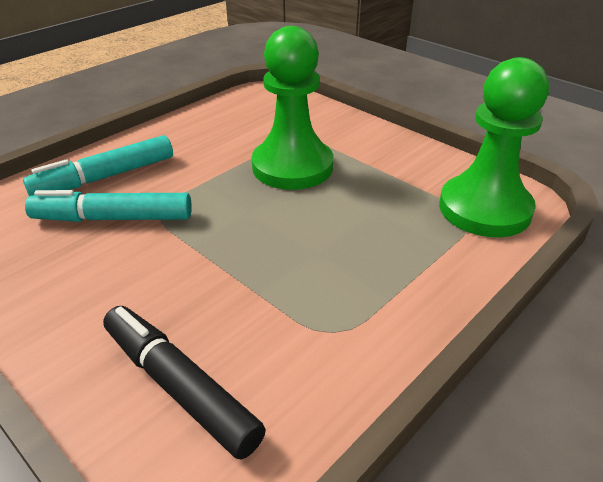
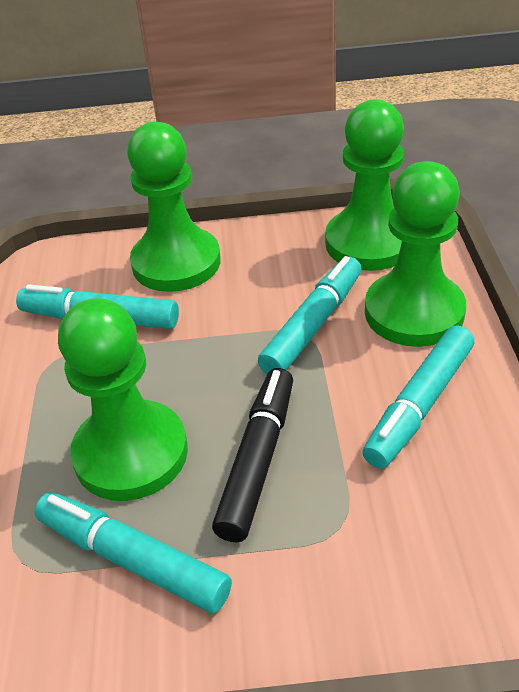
green pawn: 2 -> 4
turquoise marker: 2 -> 4

